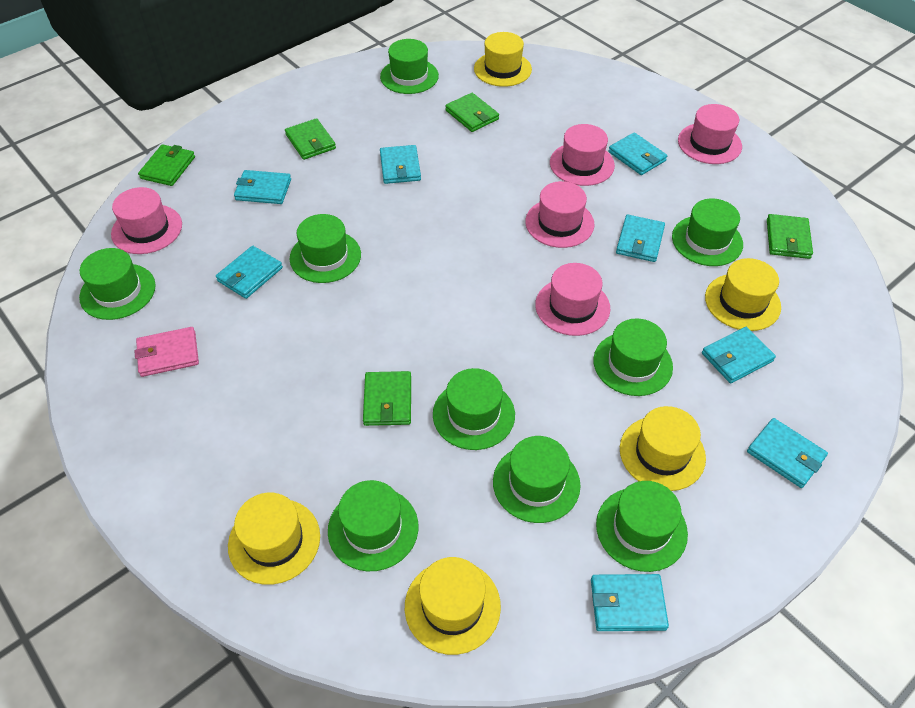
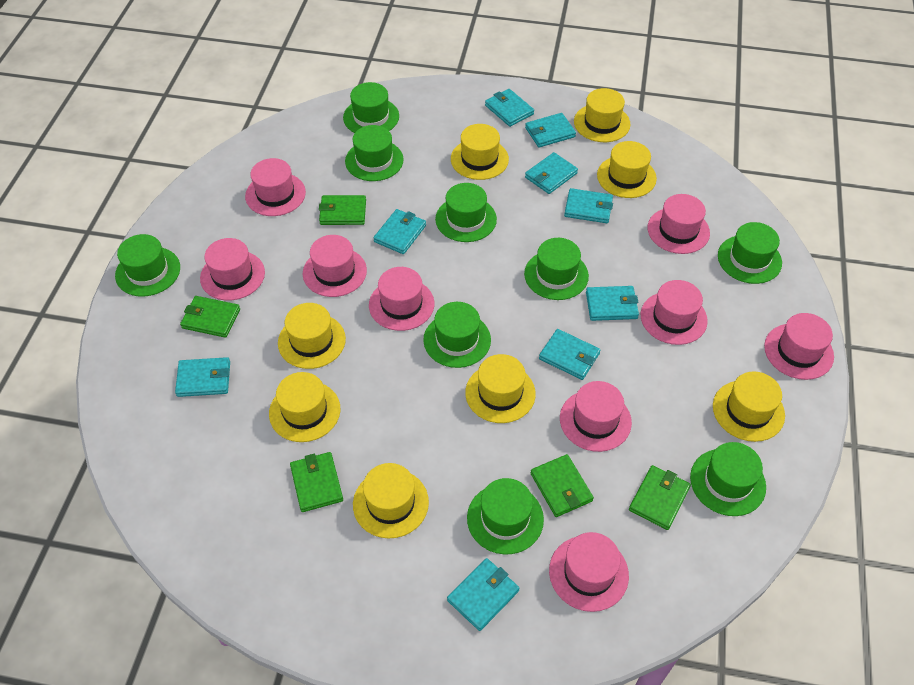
pink hat: 5 -> 9
pink wallet: 1 -> 0
turquoise wallet: 8 -> 9
yellow hat: 5 -> 8

